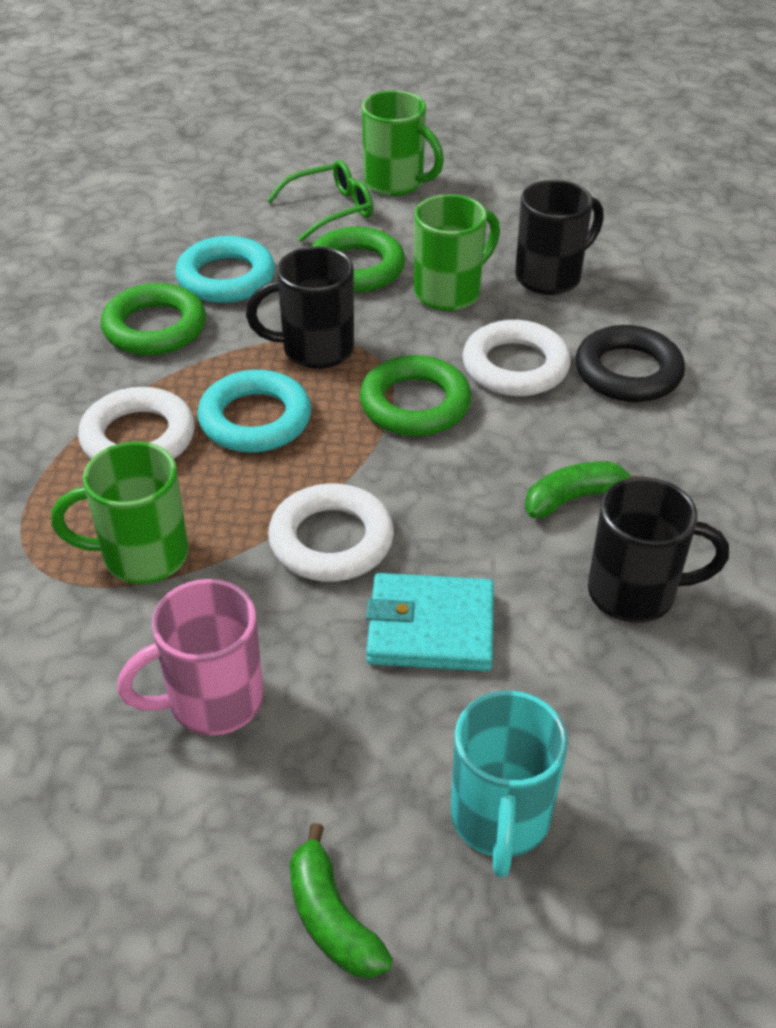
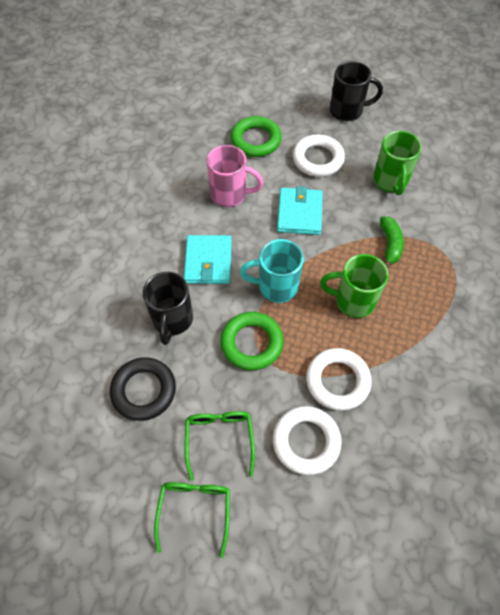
black mug: 3 -> 2
green banana: 2 -> 1
green glasses: 1 -> 2
green mug: 3 -> 2
green ring: 3 -> 2
turquoise ring: 2 -> 0
turquoise wallet: 1 -> 2

